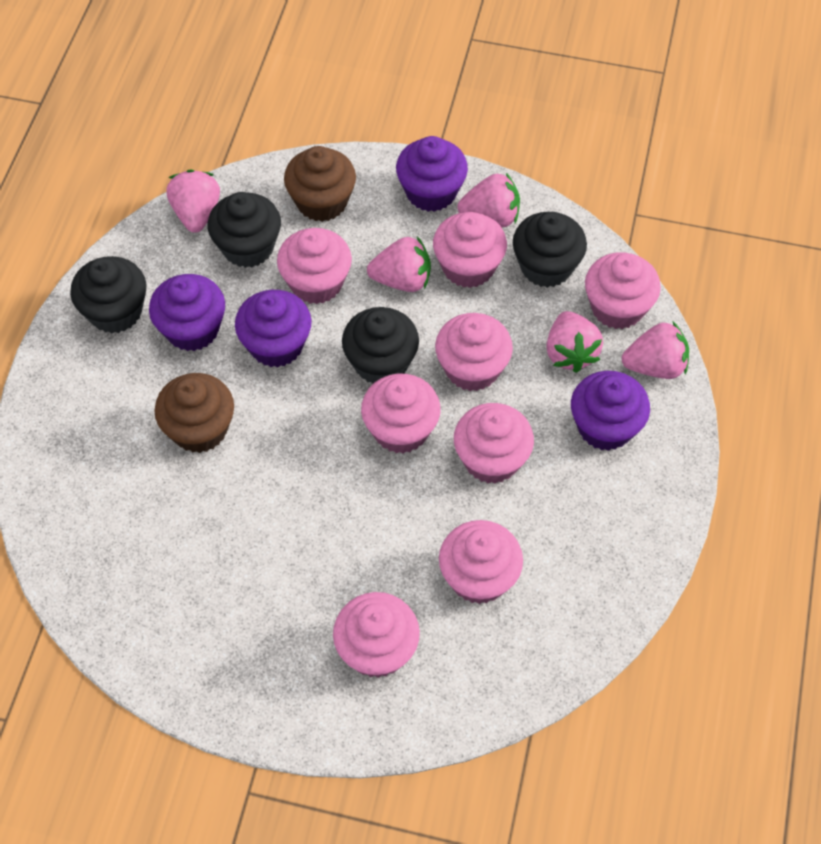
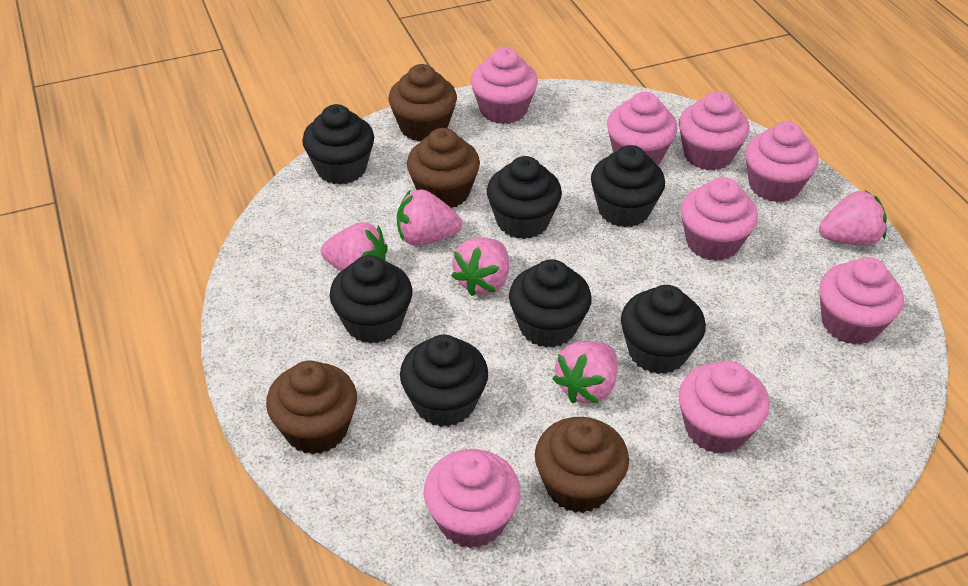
black cupcake: 4 -> 7
brown cupcake: 2 -> 4
purple cupcake: 4 -> 0

